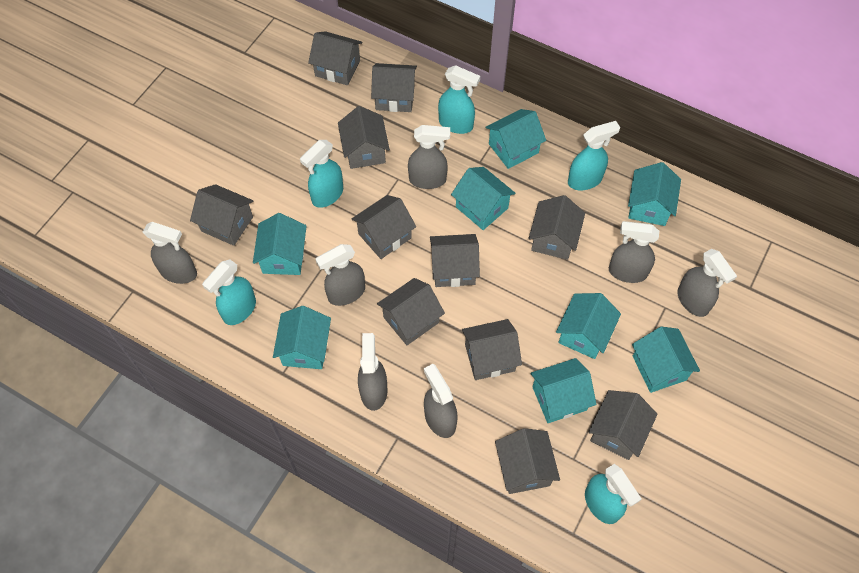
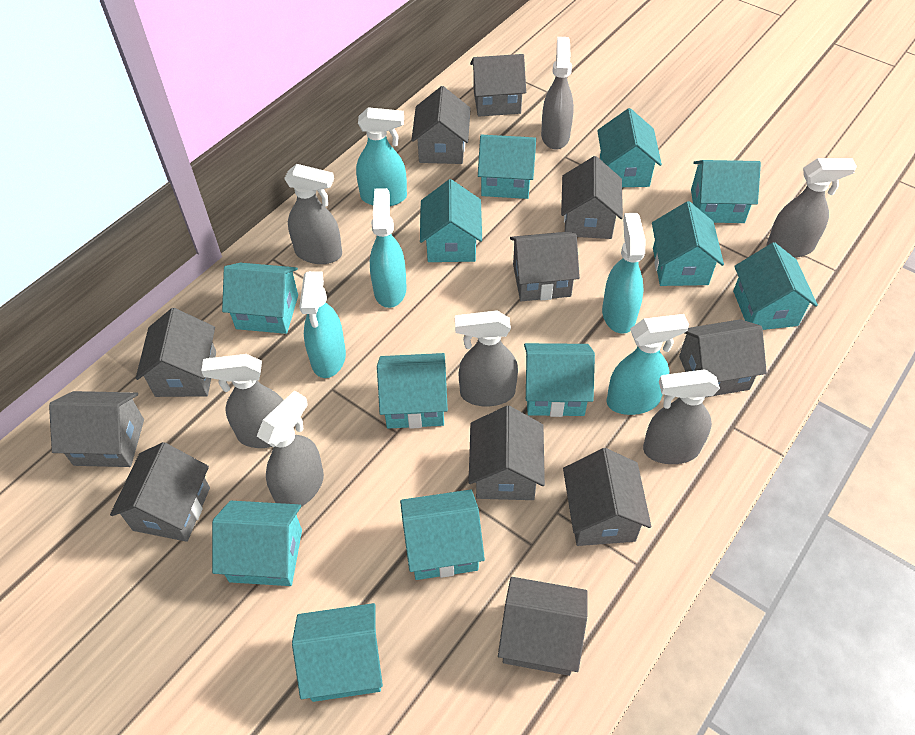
turquoise house: 8 -> 12

